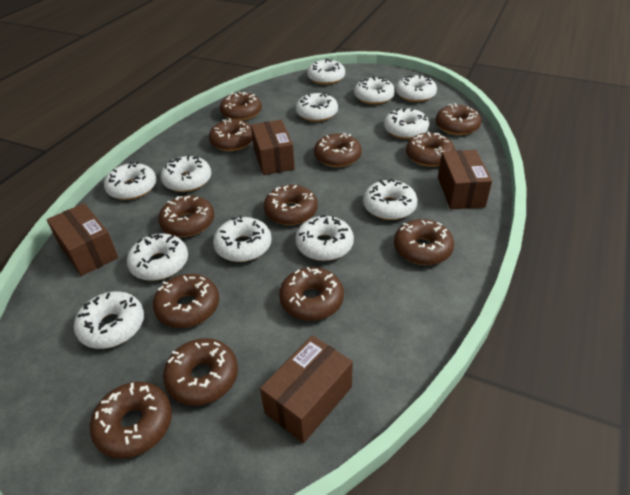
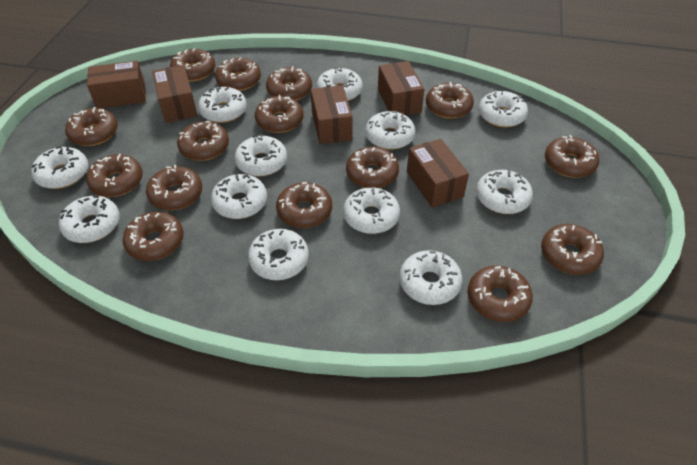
brown box: 4 -> 5
brown donut: 12 -> 15

